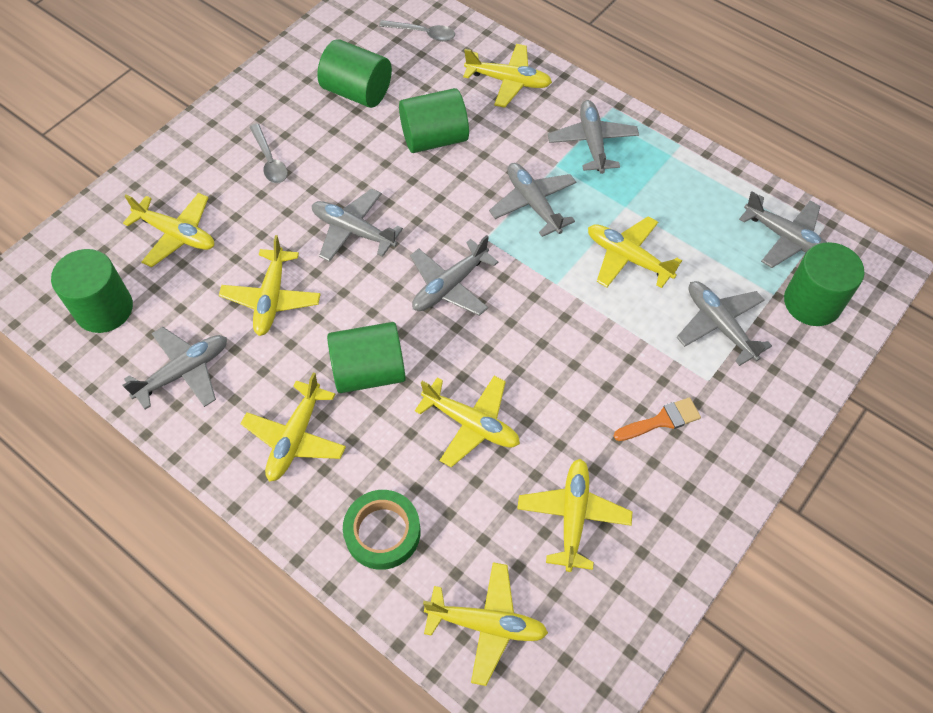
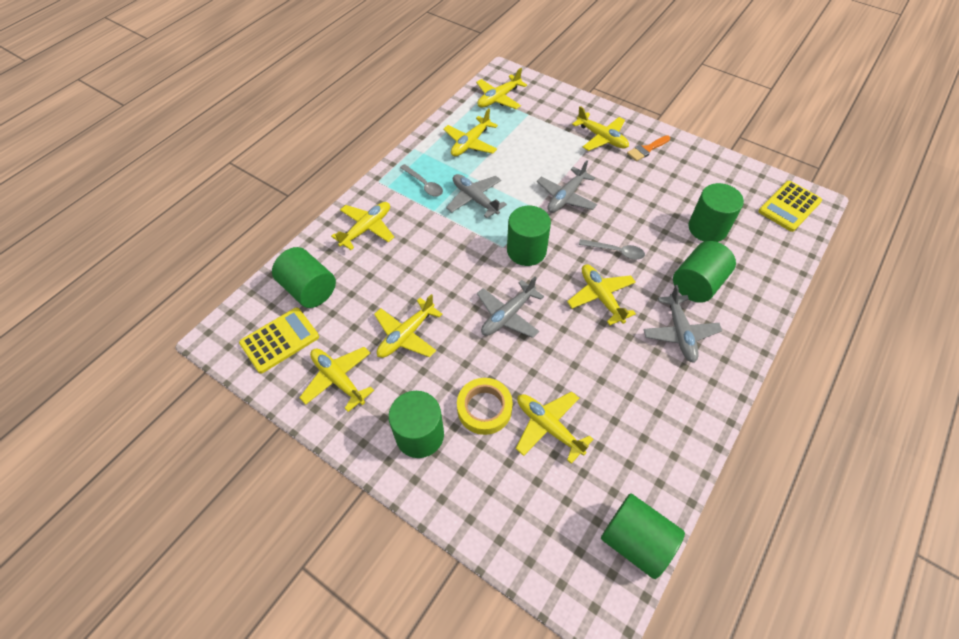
green cylinder: 5 -> 6
green tape: 1 -> 0
grey plane: 7 -> 4
yellow calculator: 0 -> 2
yellow tape: 0 -> 1

